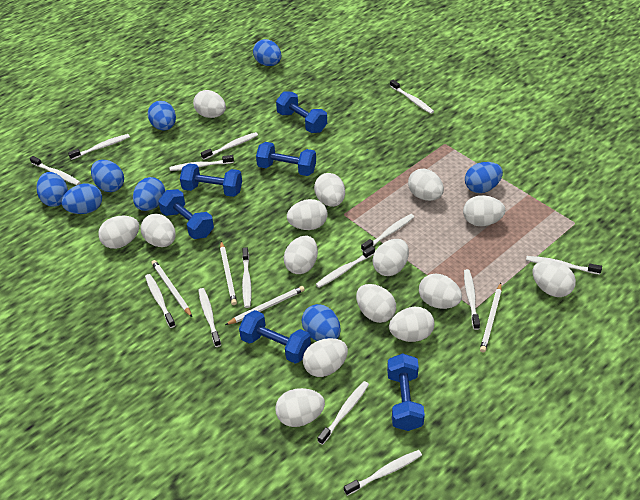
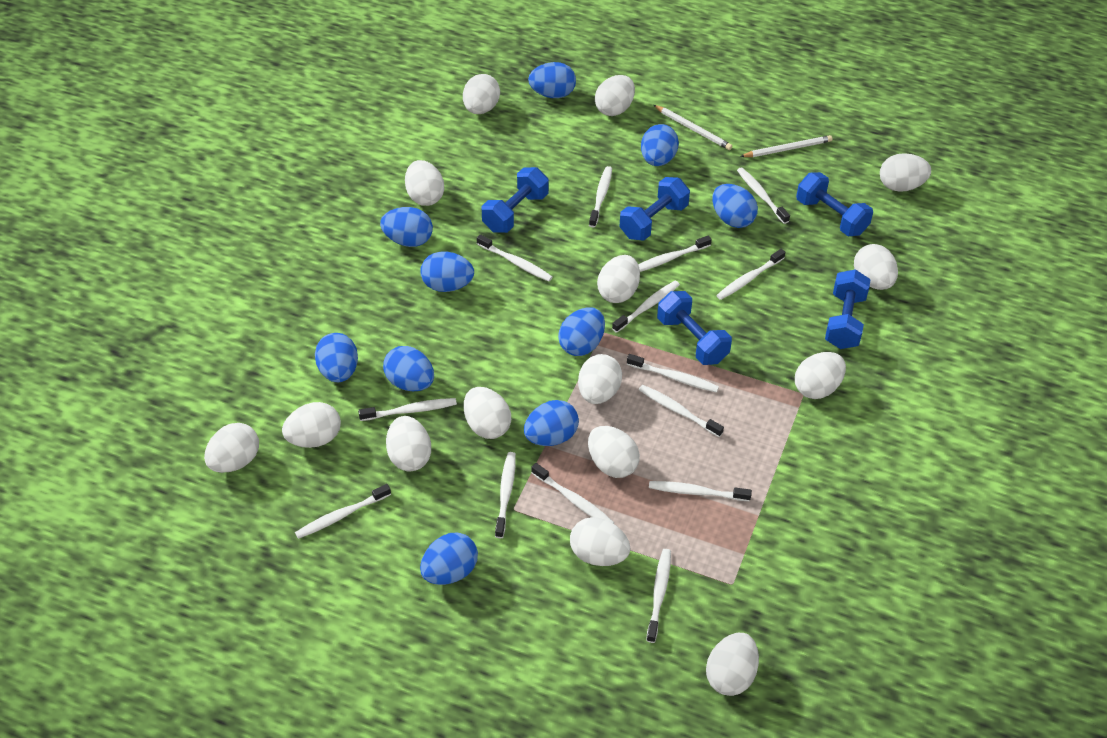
blue dumbbell: 6 -> 5
blue egg: 8 -> 10
white pencil: 4 -> 2

